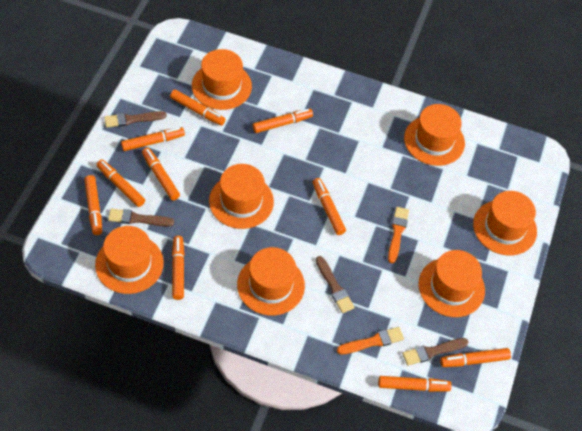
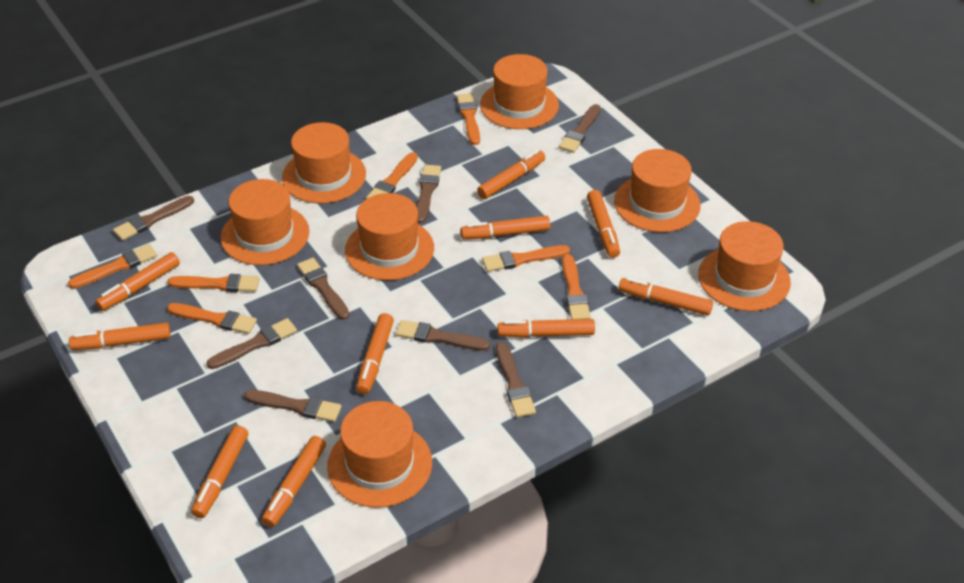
brown brush: 4 -> 8
orange brush: 2 -> 7

